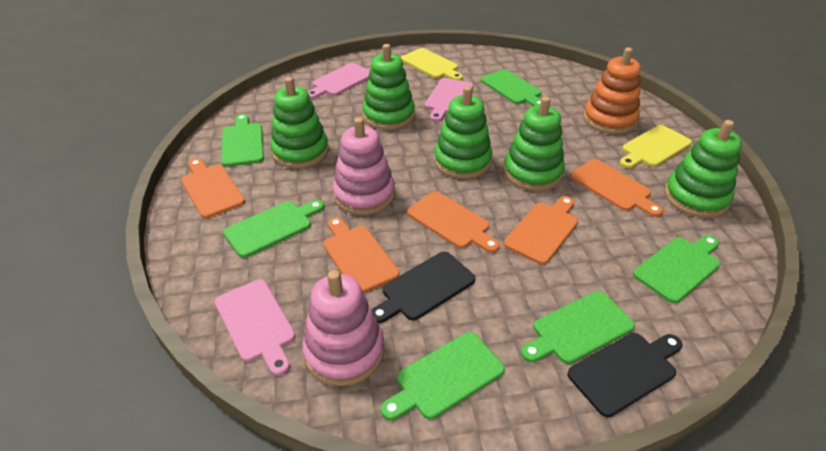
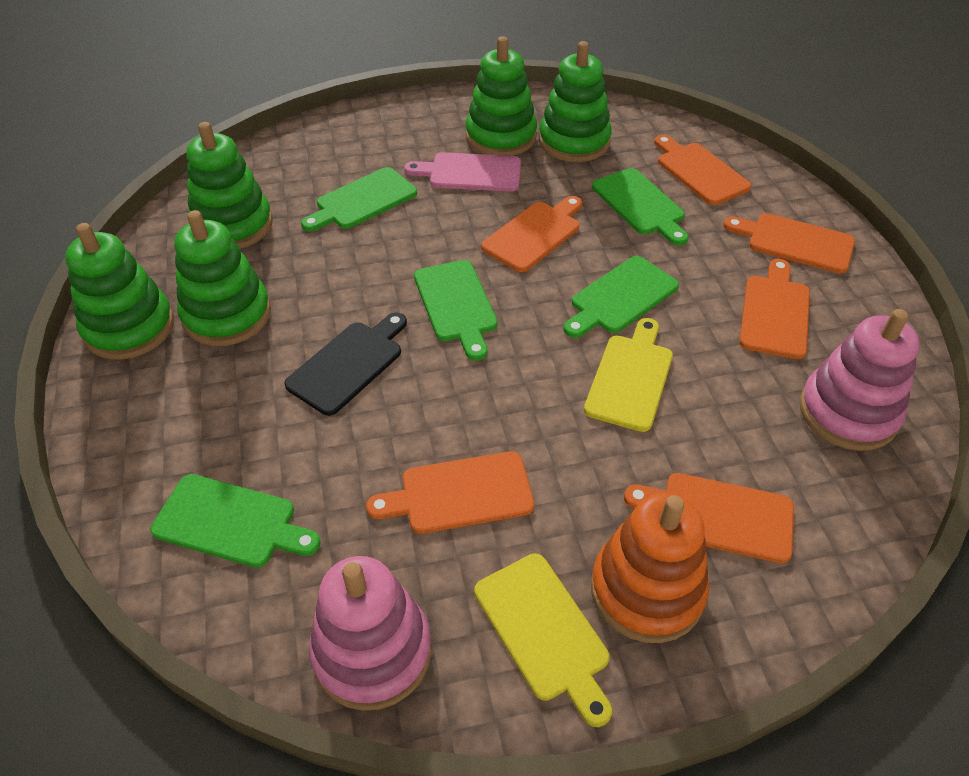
black cutting board: 2 -> 1
green cutting board: 6 -> 5
orange cutting board: 5 -> 6
pink cutting board: 3 -> 1

